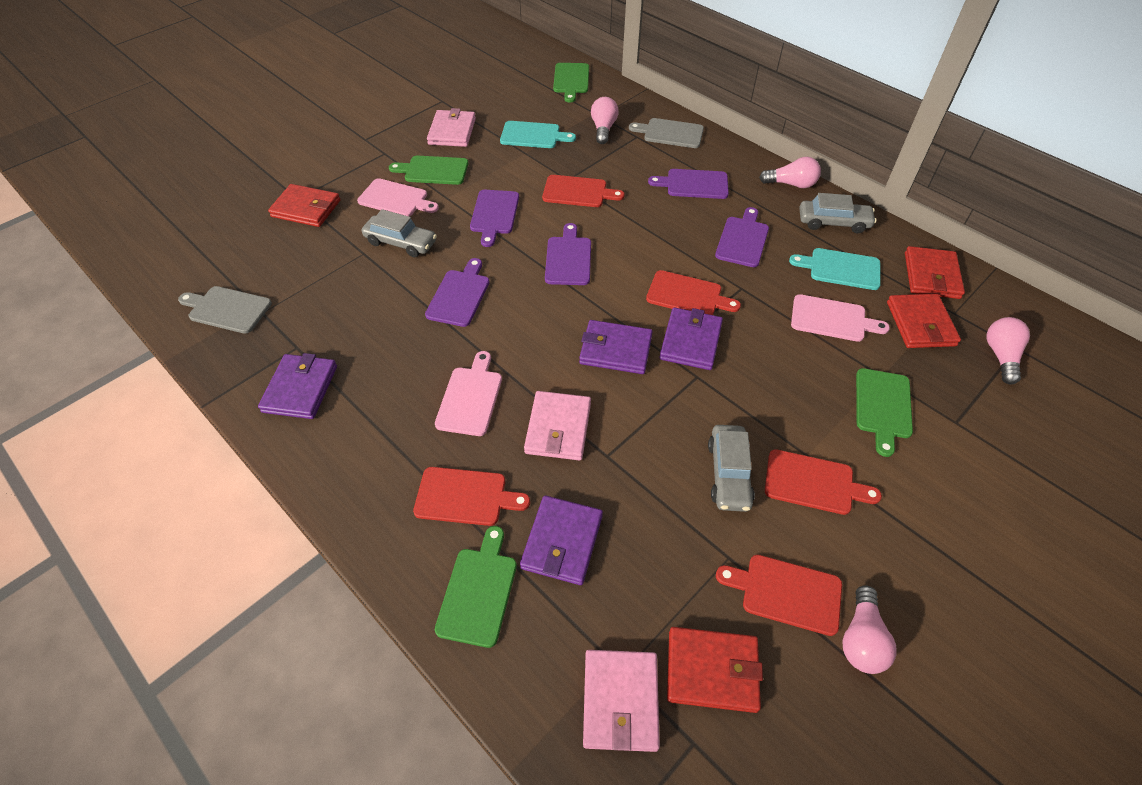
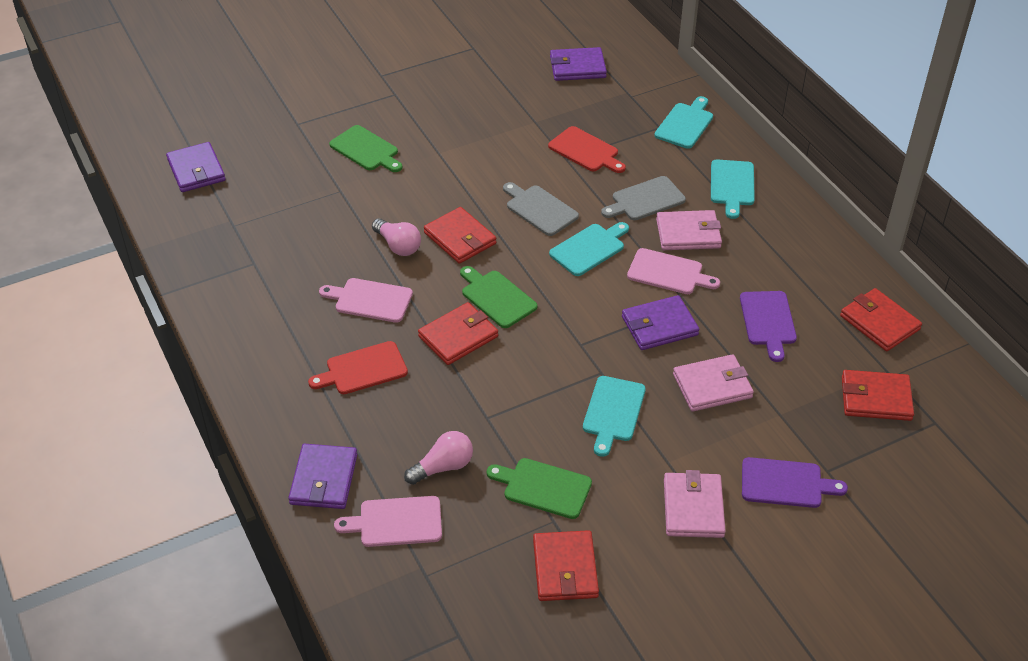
green cutting board: 4 -> 3
grey car: 3 -> 0
pink light bulb: 4 -> 2
purple cutting board: 5 -> 2
red cutting board: 5 -> 2
red wallet: 4 -> 5
turquoise cutting board: 2 -> 4

